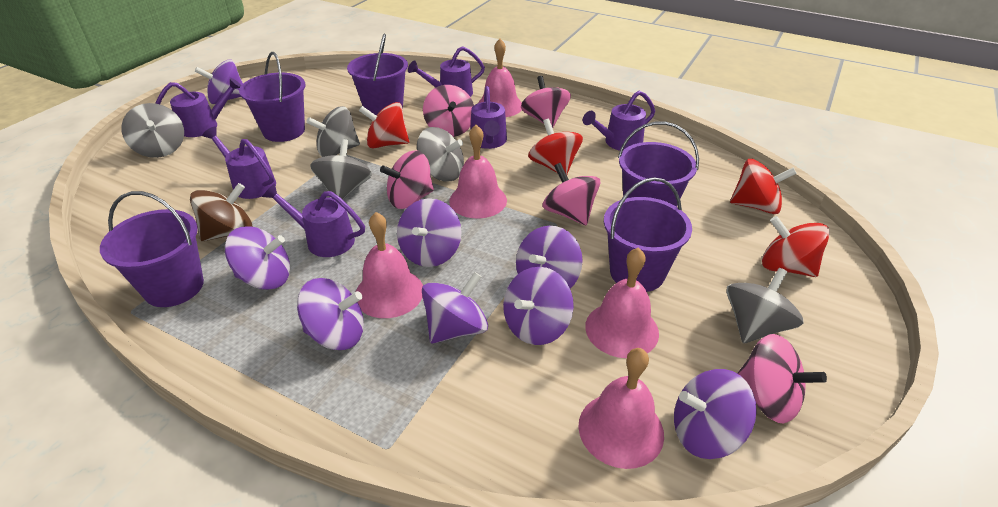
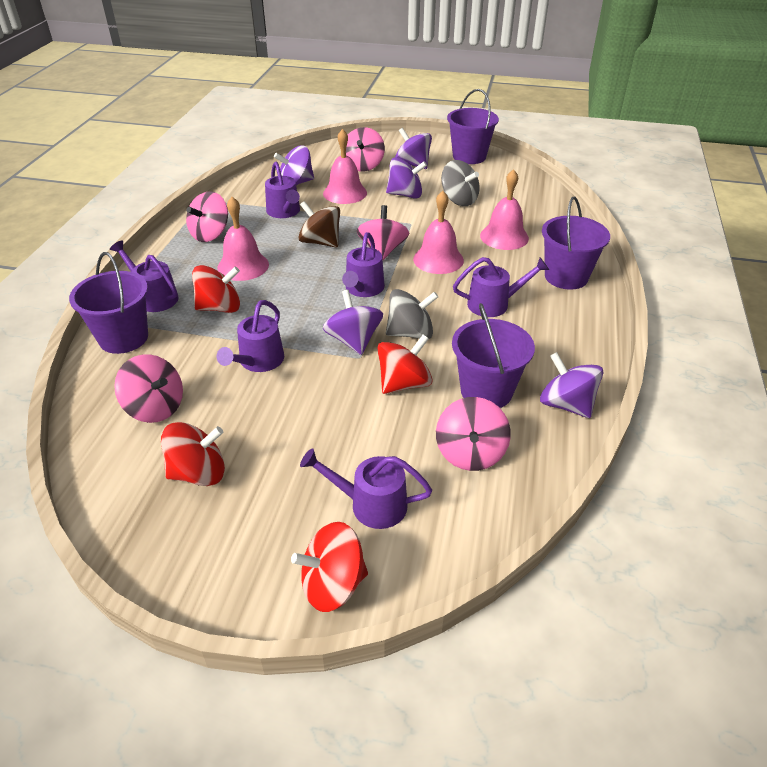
grey spinning top: 5 -> 2
pink bell: 5 -> 4
purple bucket: 5 -> 4
purple spinning top: 8 -> 5

